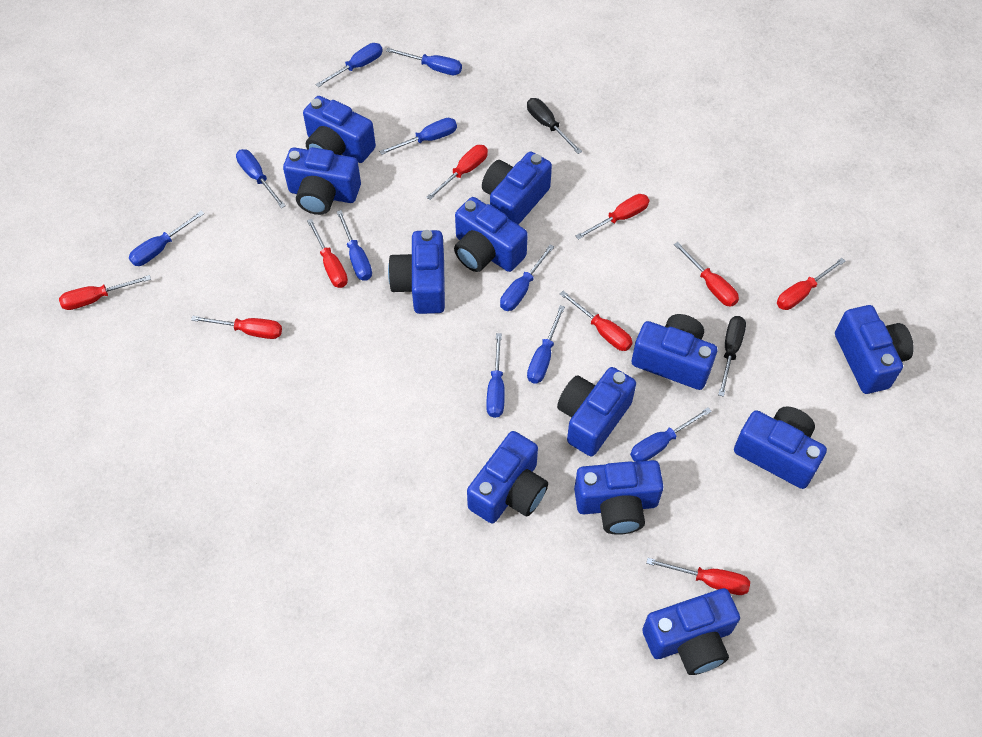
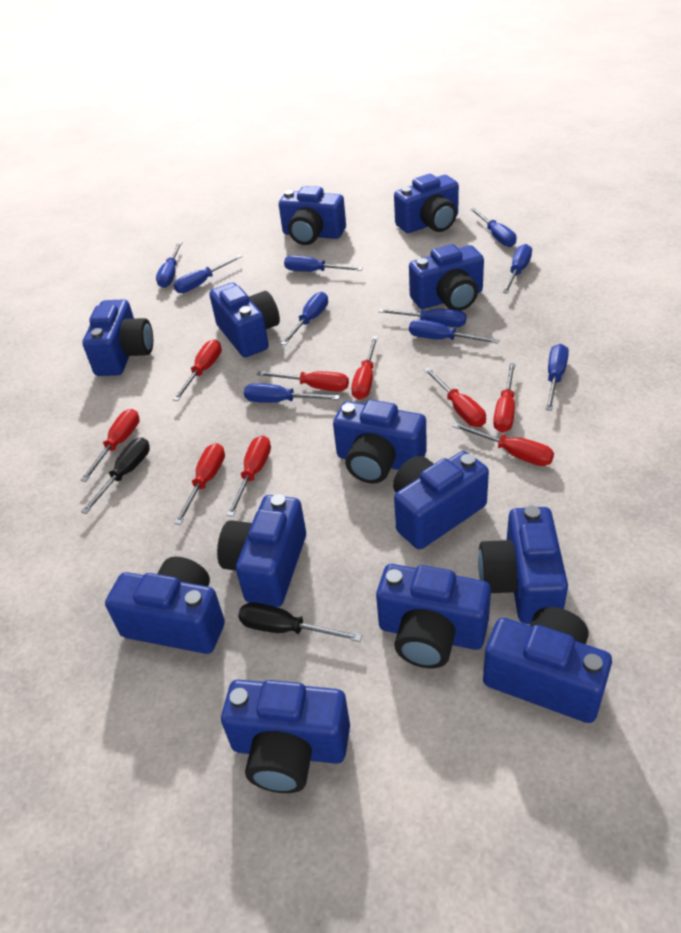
blue camera: 12 -> 13

